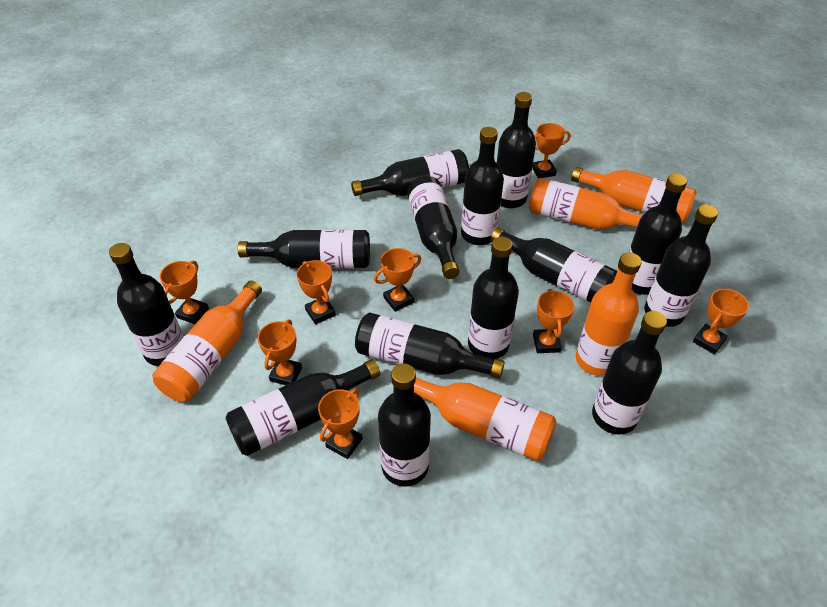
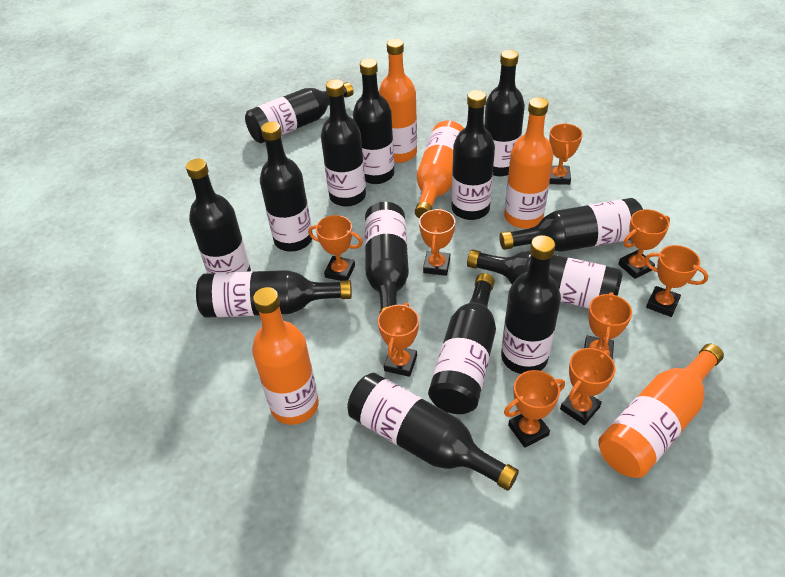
orange trophy: 8 -> 9

